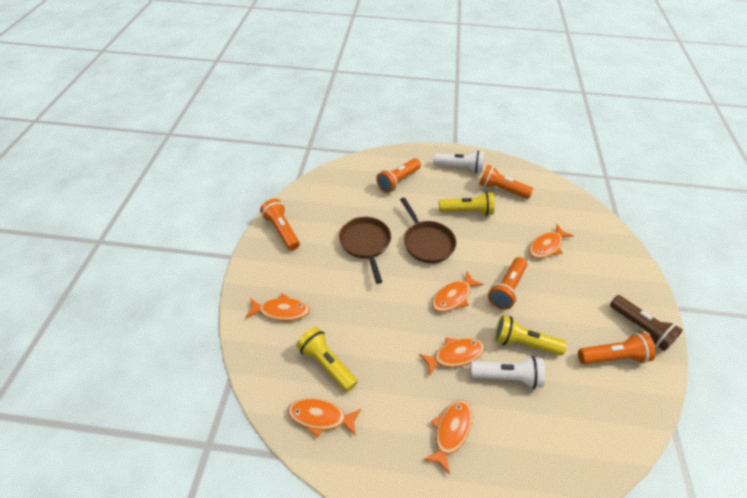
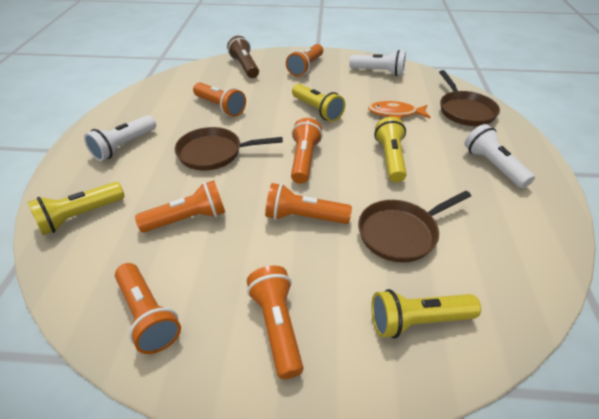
brown pan: 2 -> 3
orange fish: 6 -> 1
orange flashlight: 5 -> 7
white flashlight: 2 -> 3
yellow flashlight: 3 -> 4

